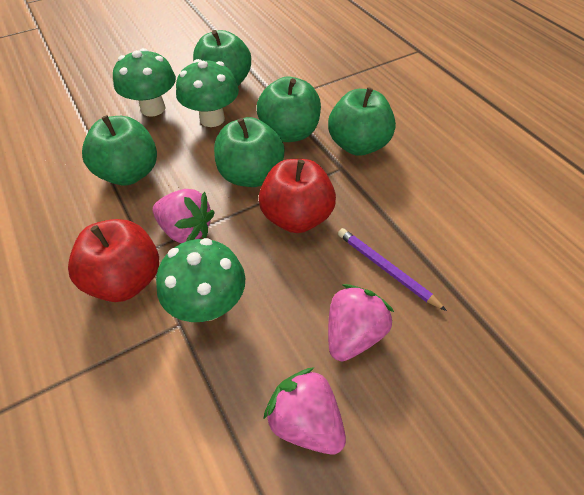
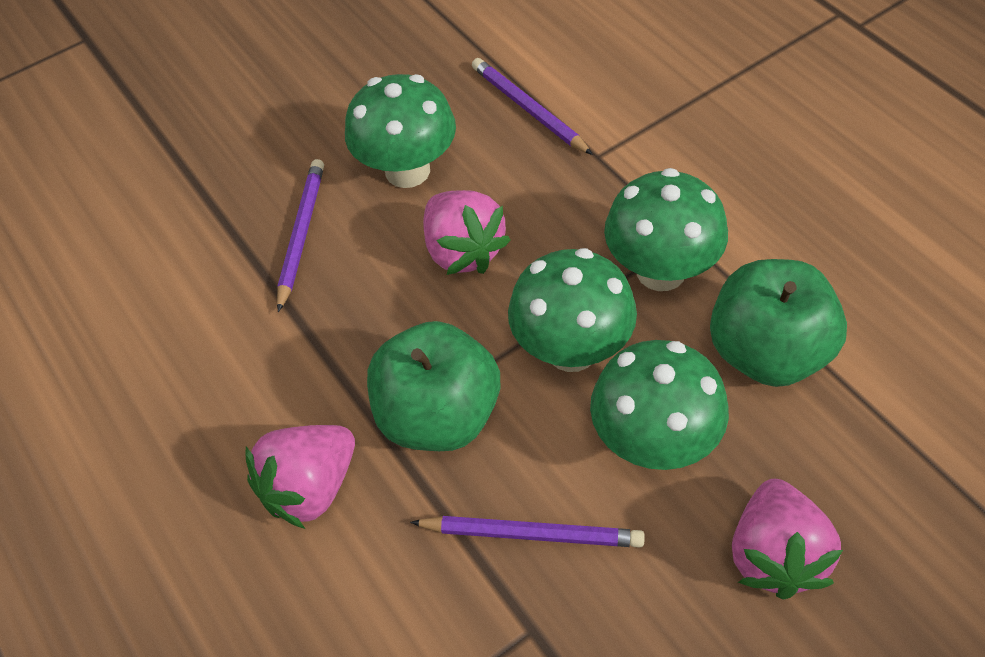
green apple: 5 -> 2
green mushroom: 3 -> 4
purple pencil: 1 -> 3
red apple: 2 -> 0

